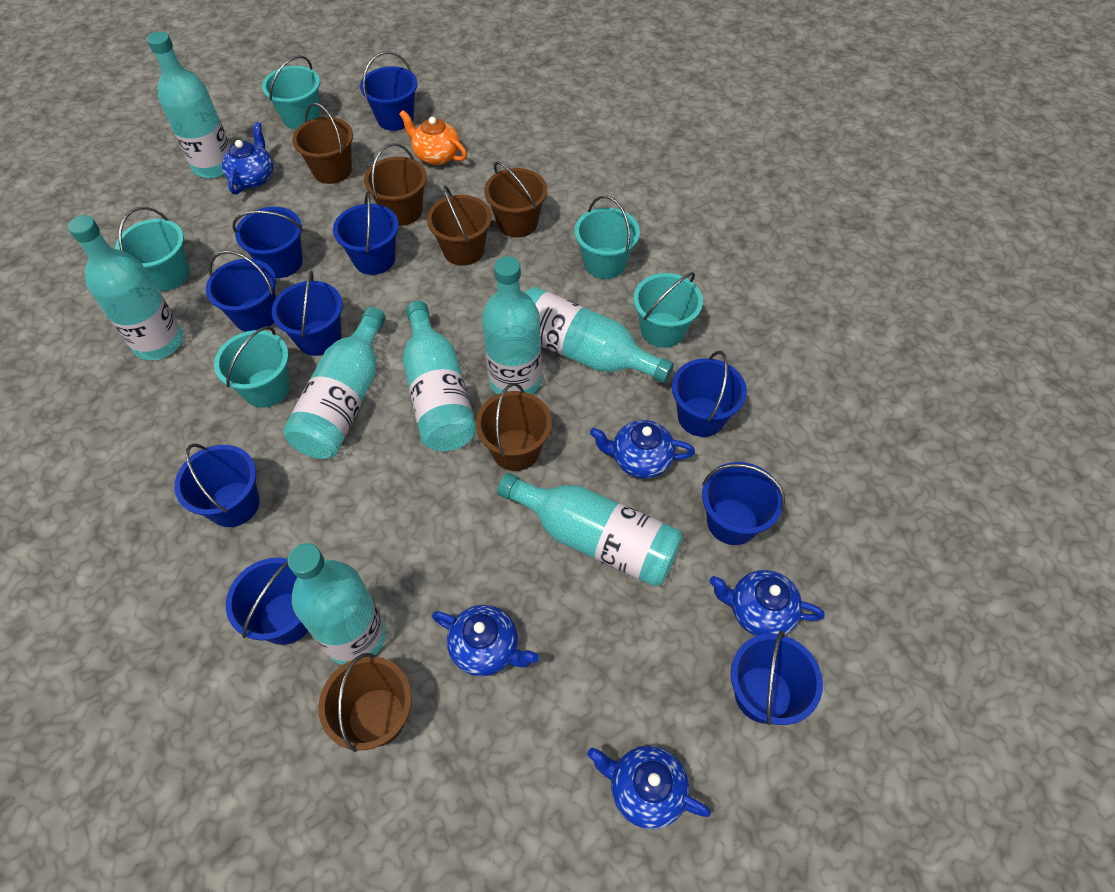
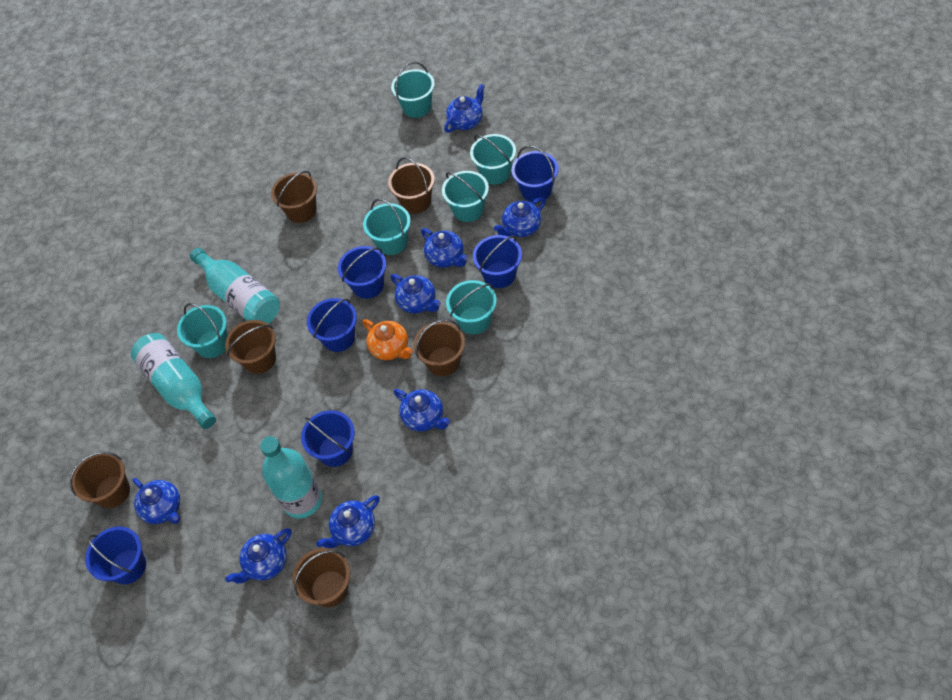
blue bucket: 10 -> 6
blue teapot: 5 -> 8
turquoise bottle: 8 -> 3
turquoise bucket: 5 -> 6

